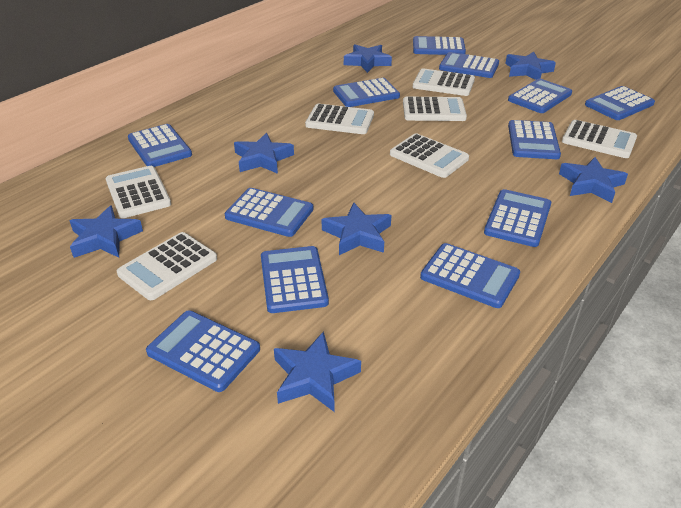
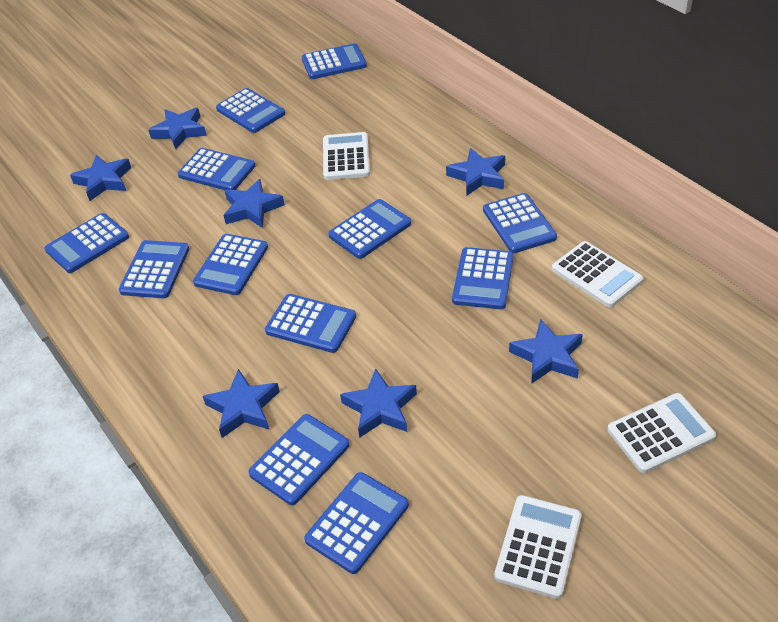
white calculator: 7 -> 4

